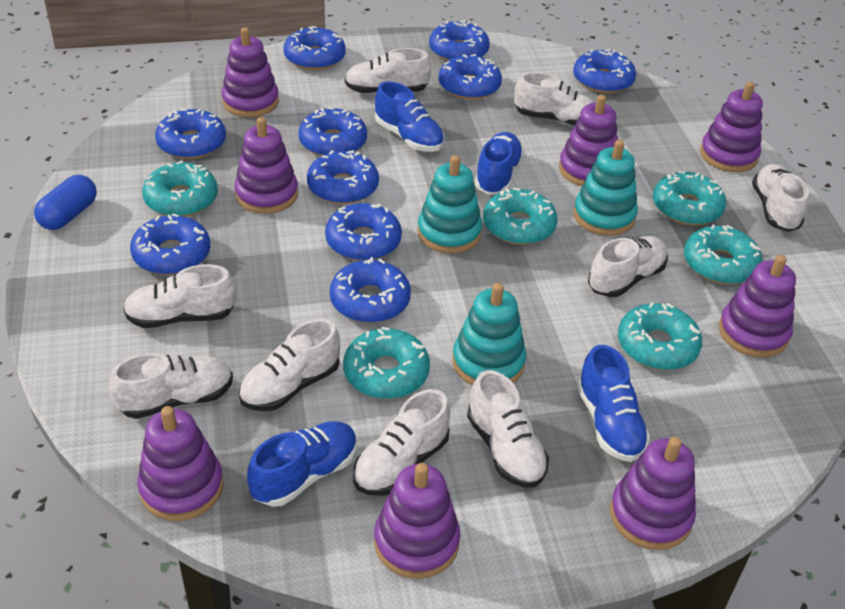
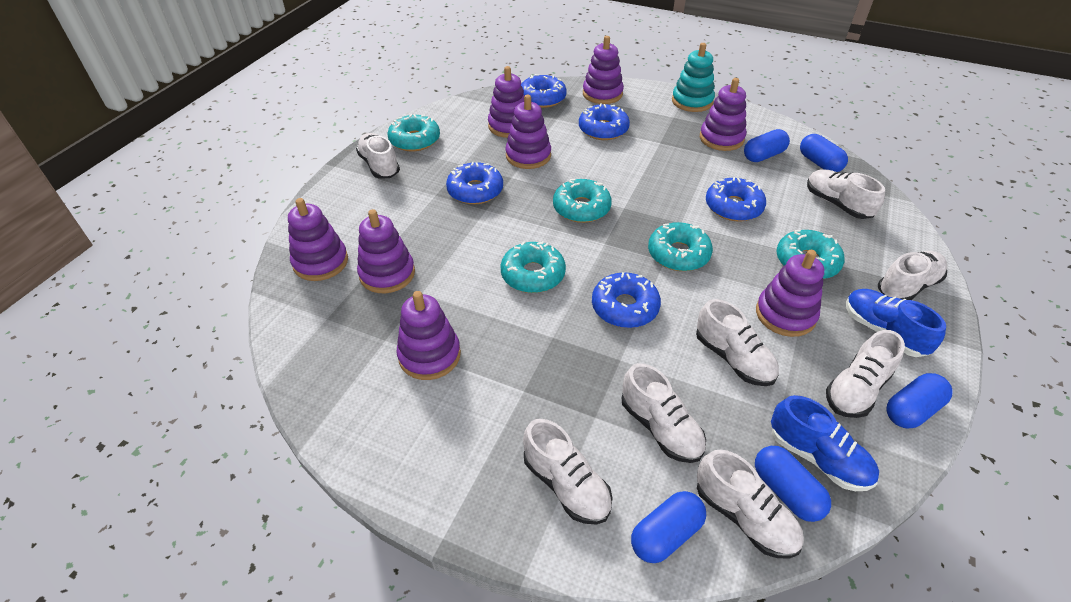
blue capsule: 1 -> 5
blue donut: 10 -> 5
blue shoe: 4 -> 2
turquoise donut: 6 -> 5
turquoise stacking toy: 3 -> 1
white shoe: 9 -> 8

